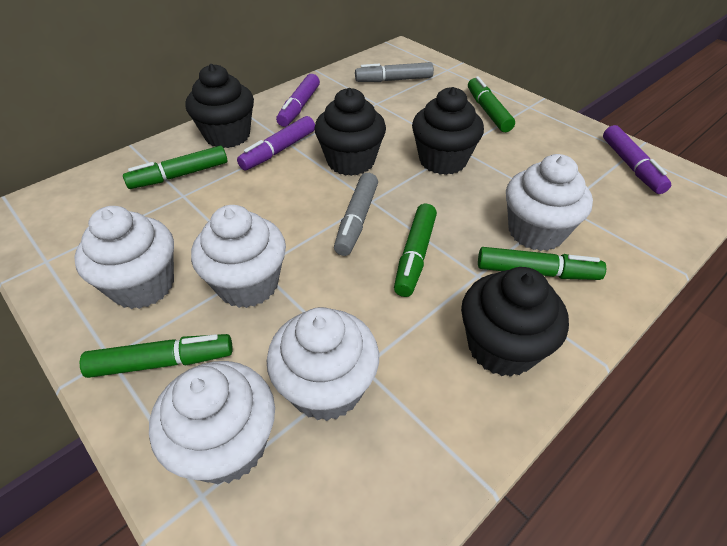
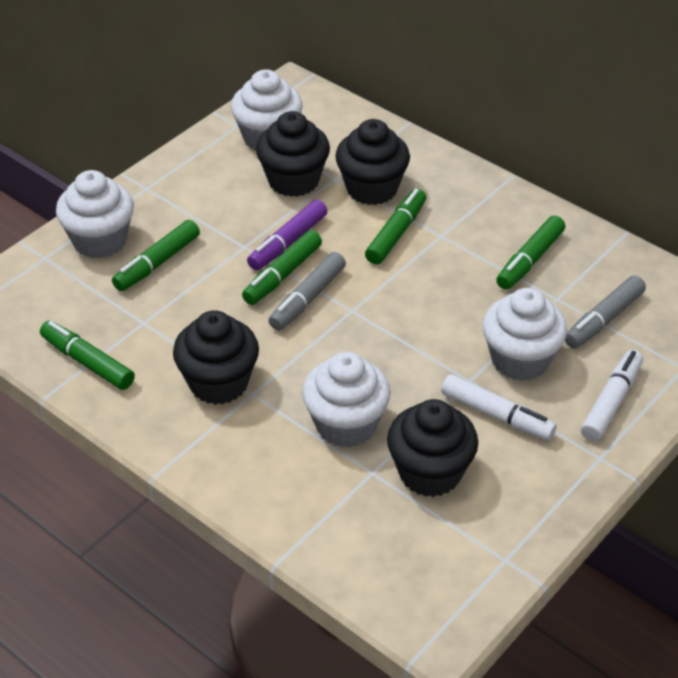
purple marker: 3 -> 1
white cupcake: 5 -> 4
white marker: 0 -> 2

